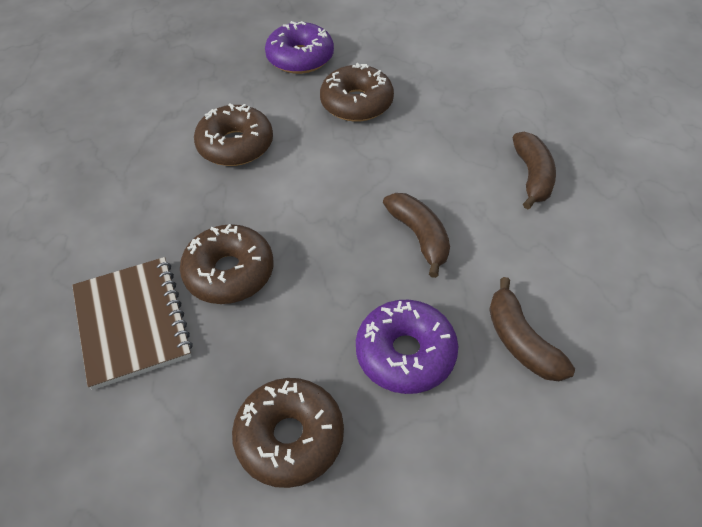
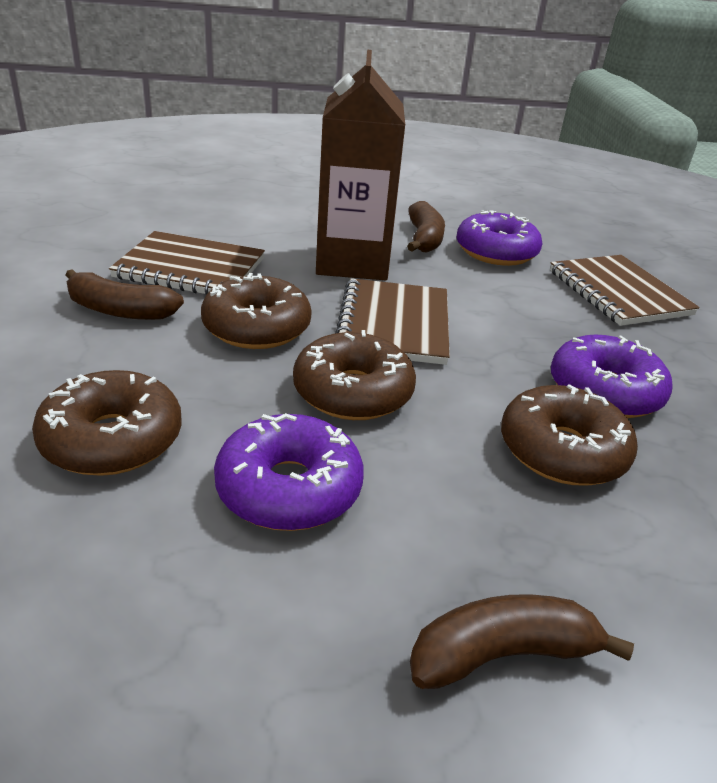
brown carton: 0 -> 1
brown notebook: 1 -> 3
purple donut: 2 -> 3

